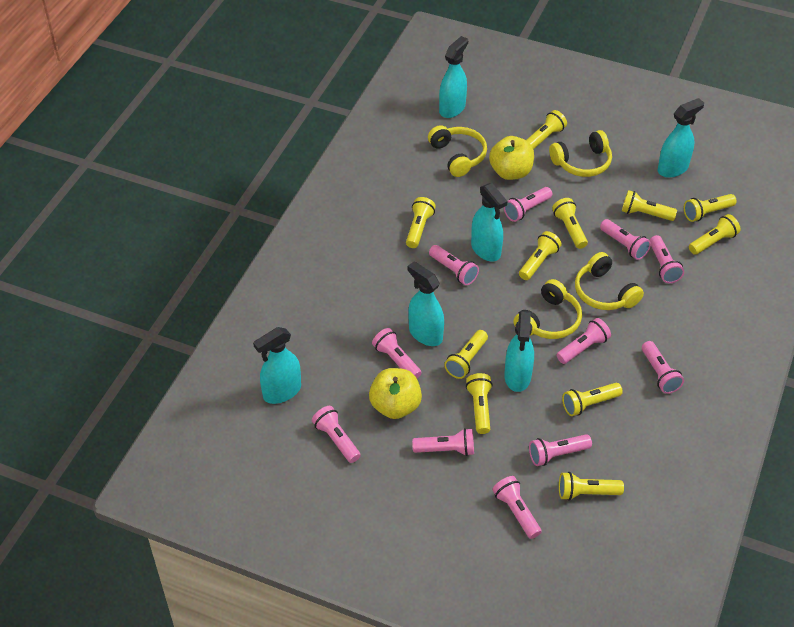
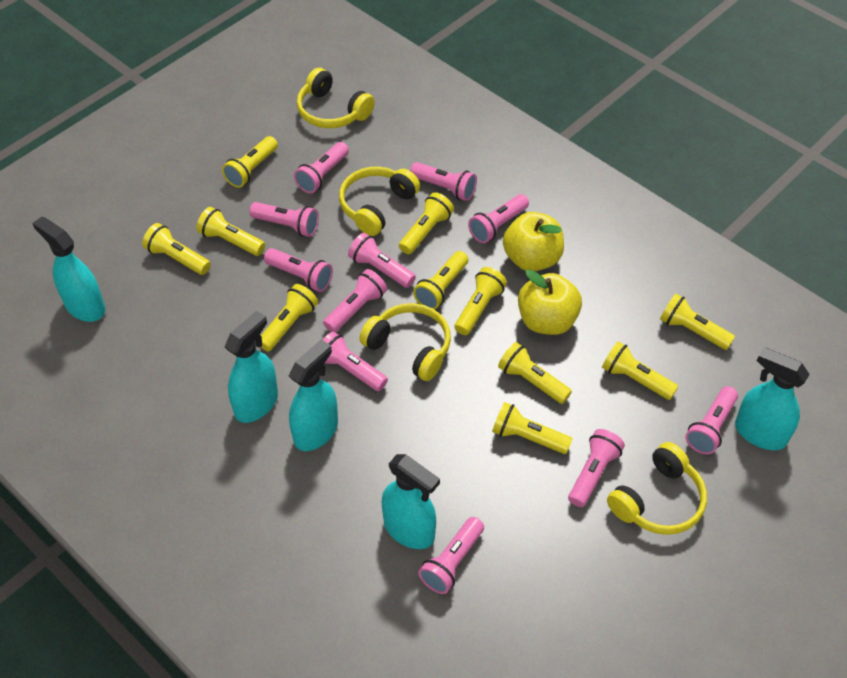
turquoise spray bottle: 6 -> 5

